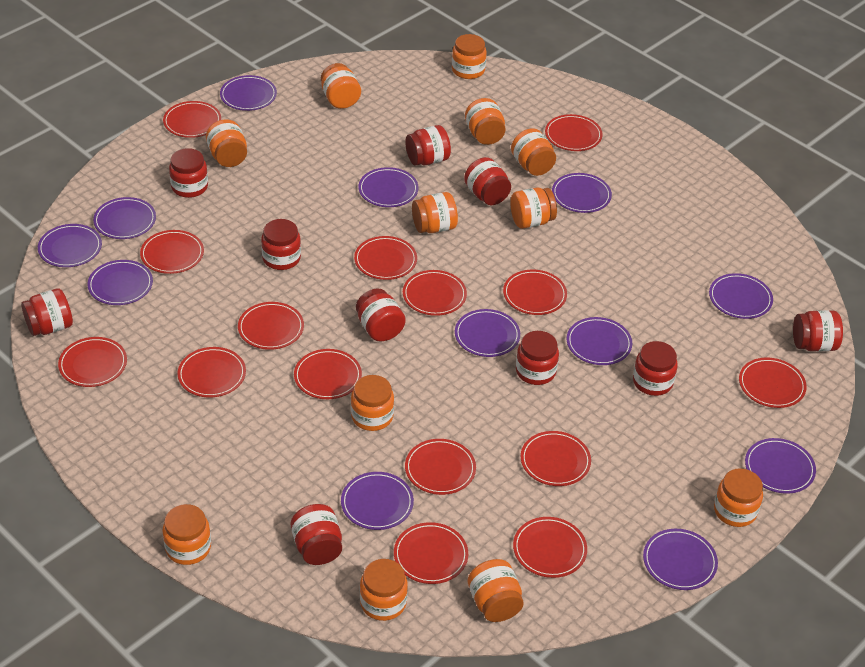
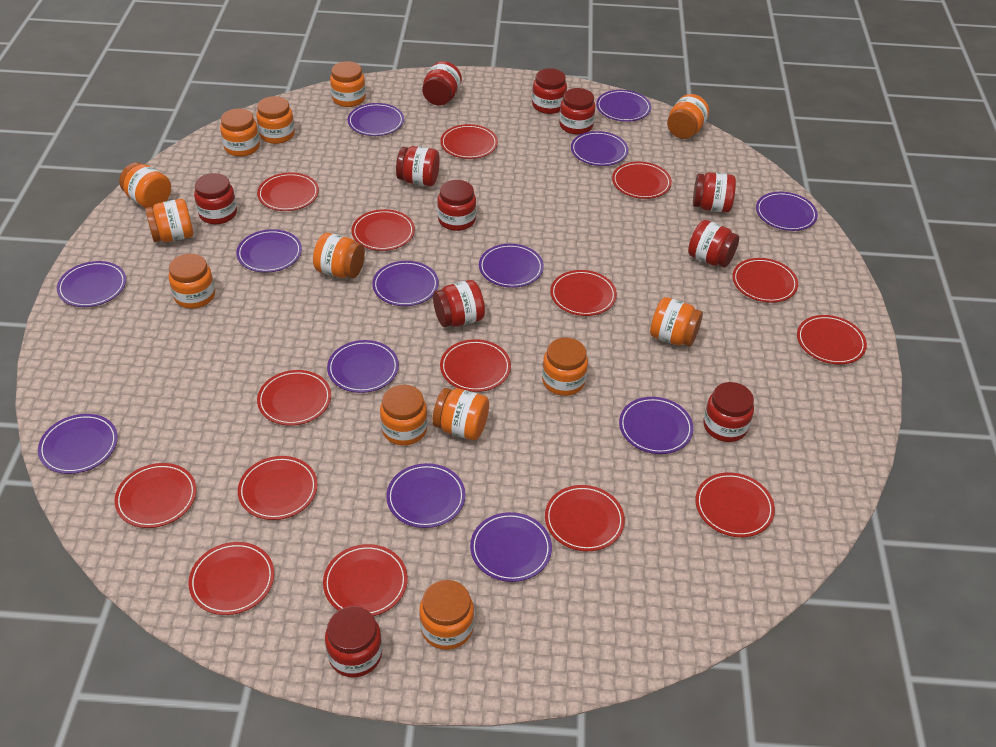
orange jar: 12 -> 13
purple plate: 12 -> 13
red jar: 10 -> 11

